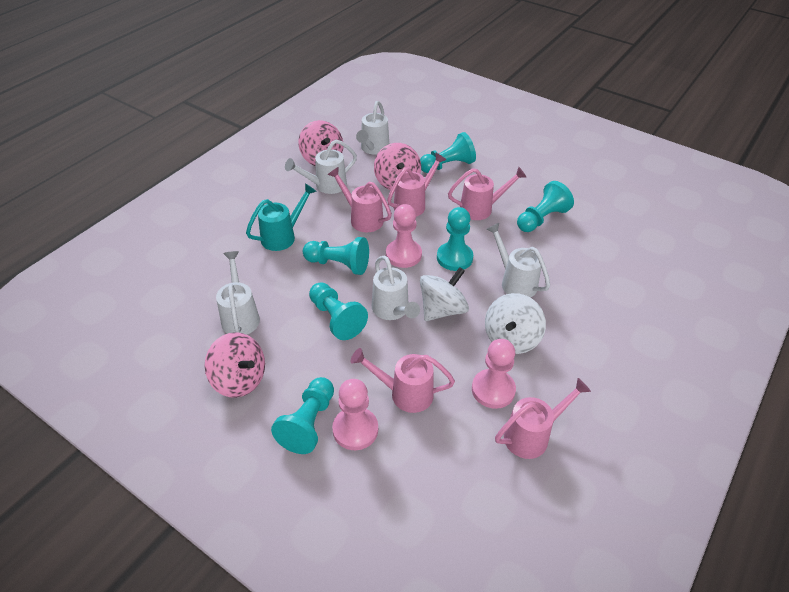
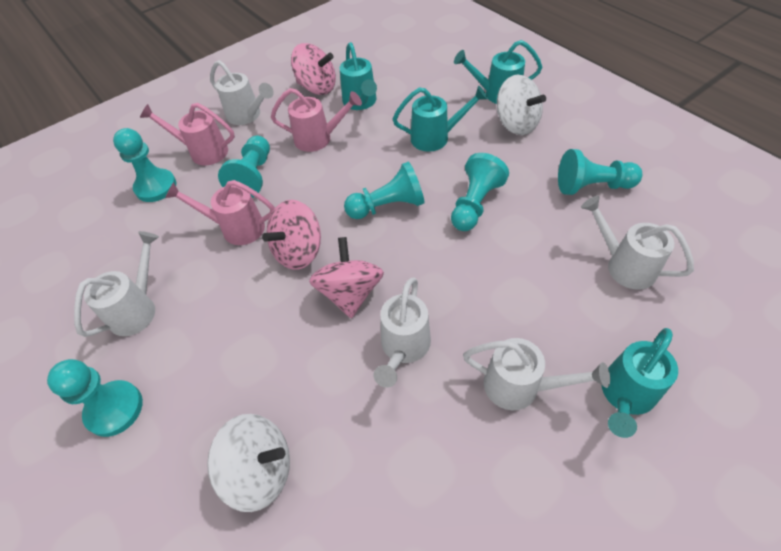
pink pawn: 3 -> 0
pink watering can: 5 -> 3
turquoise watering can: 1 -> 4

